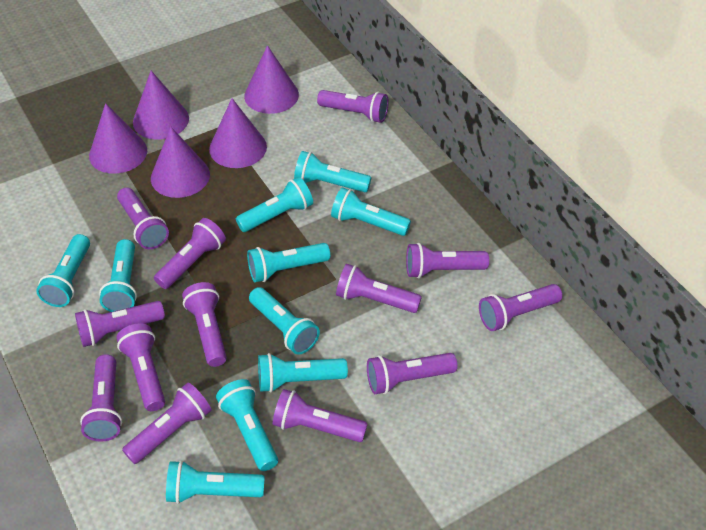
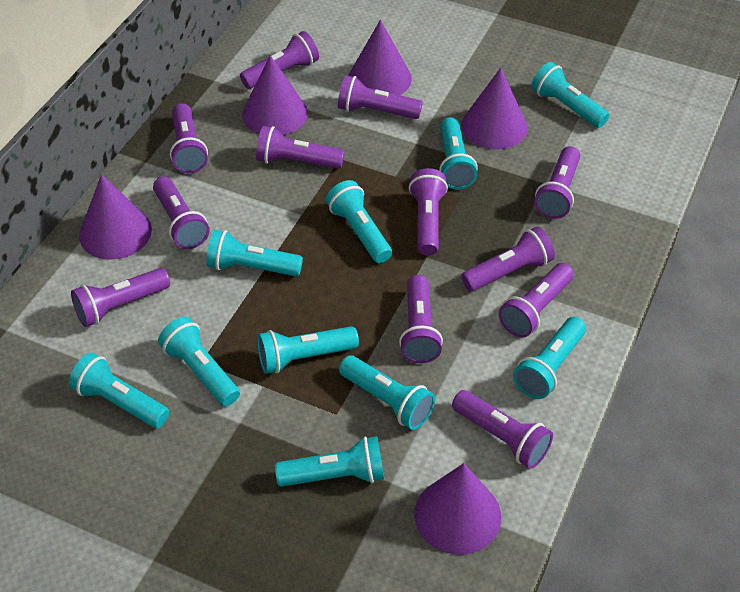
purple flashlight: 13 -> 12

